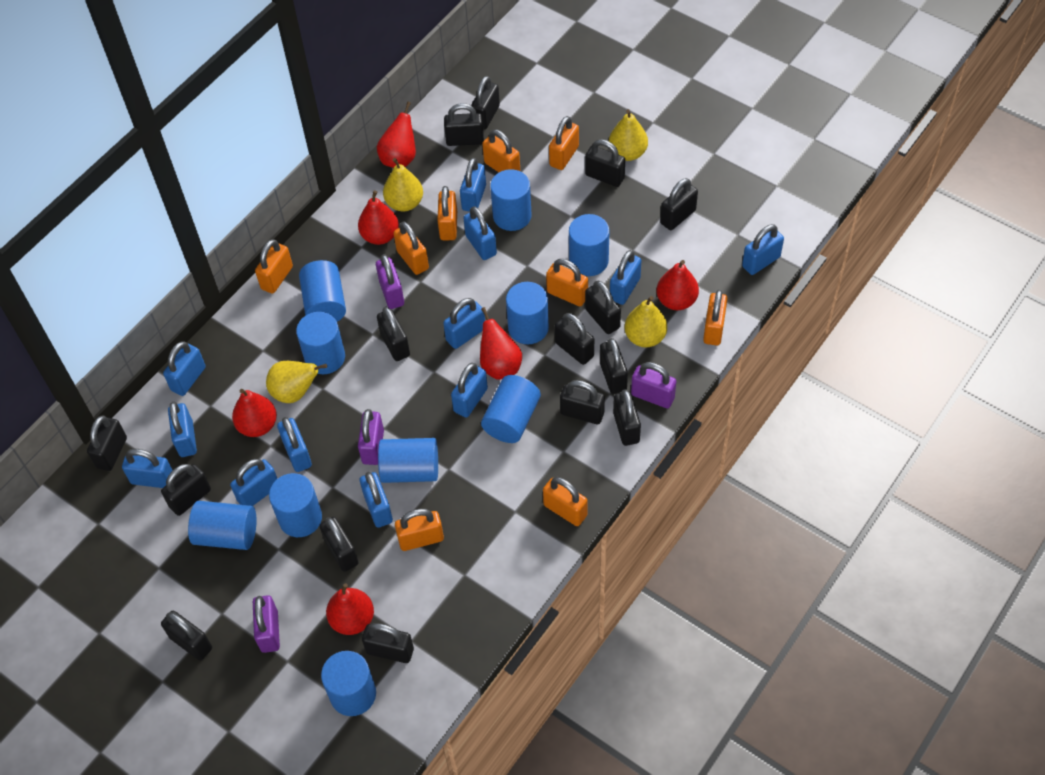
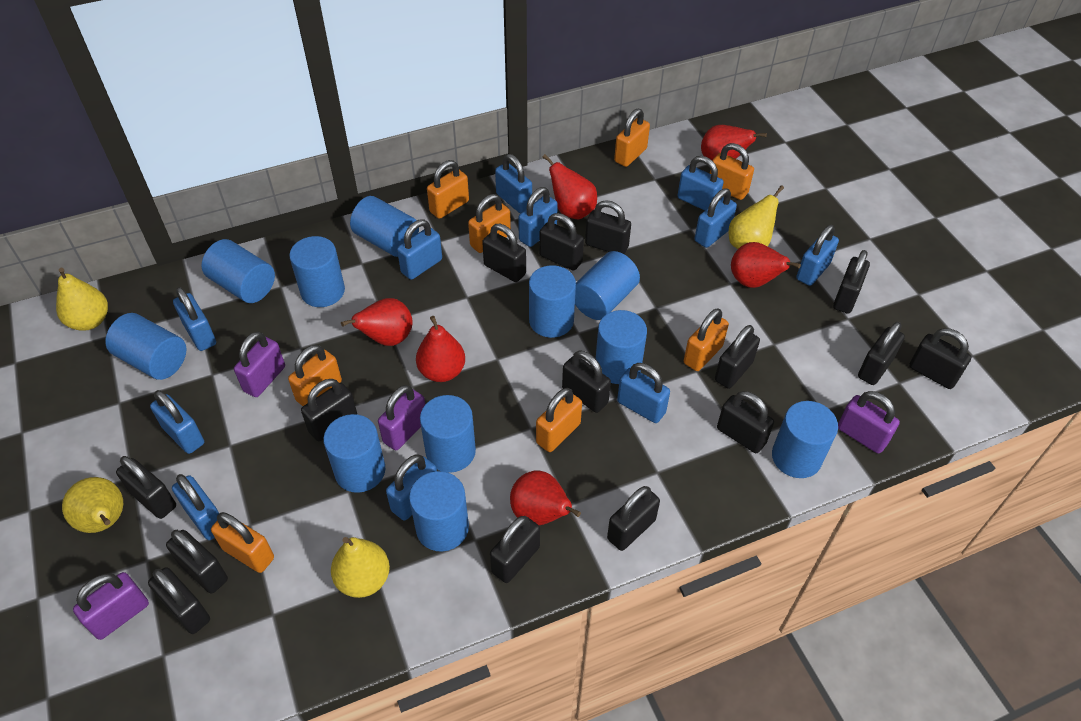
blue cylinder: 10 -> 11
blue padlock: 12 -> 11
orange padlock: 9 -> 8

